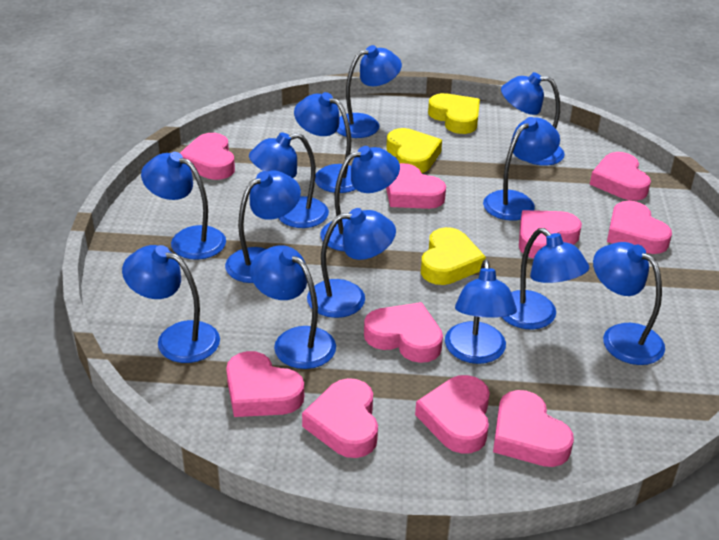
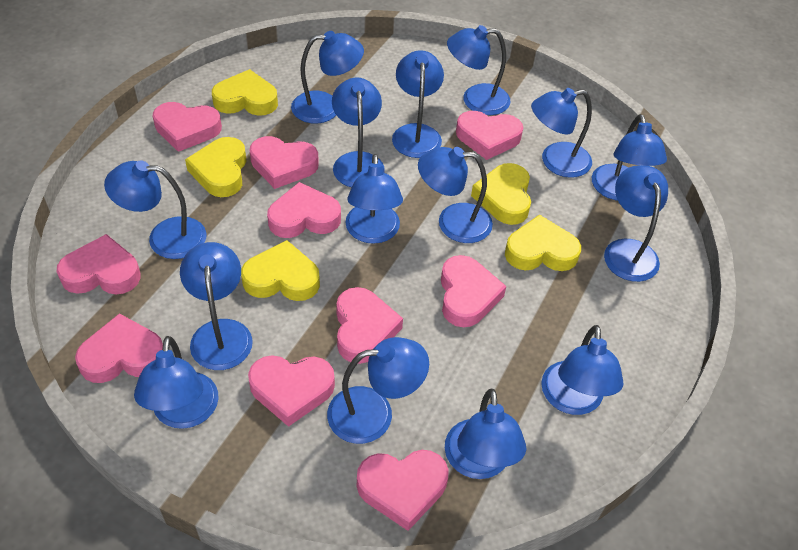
blue lamp: 14 -> 15
yellow heart: 3 -> 5

